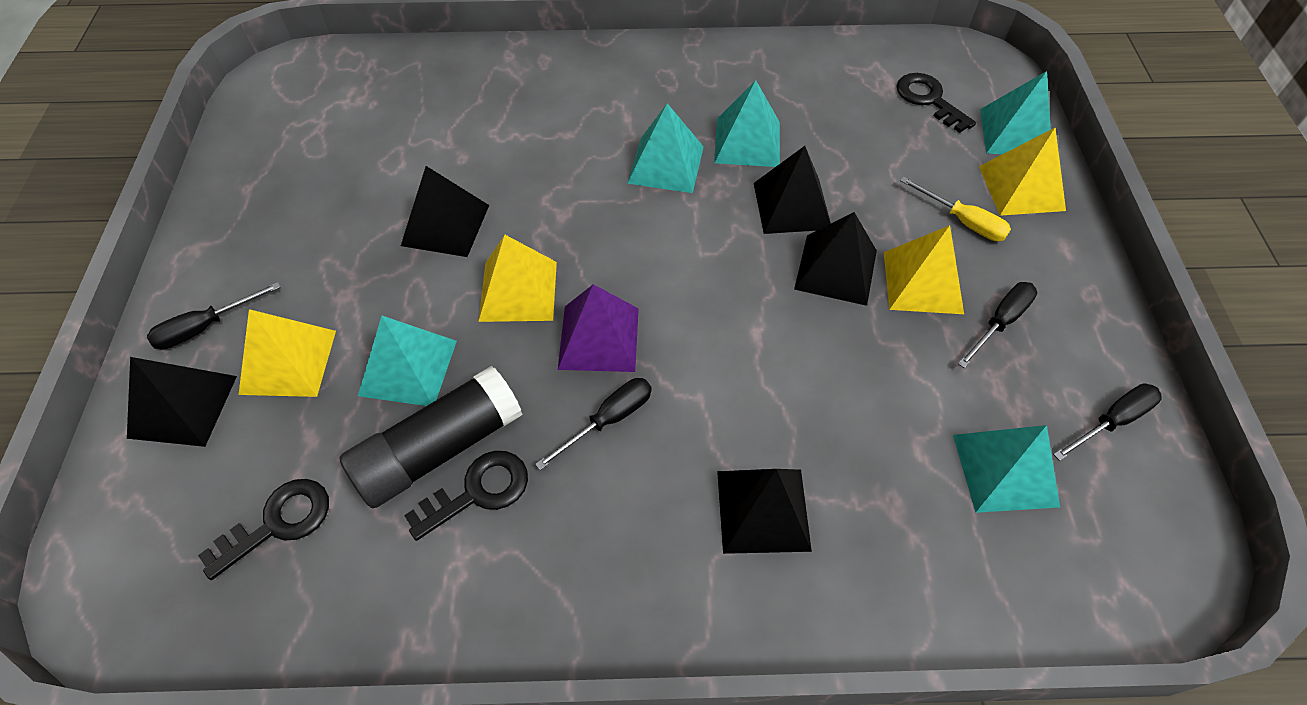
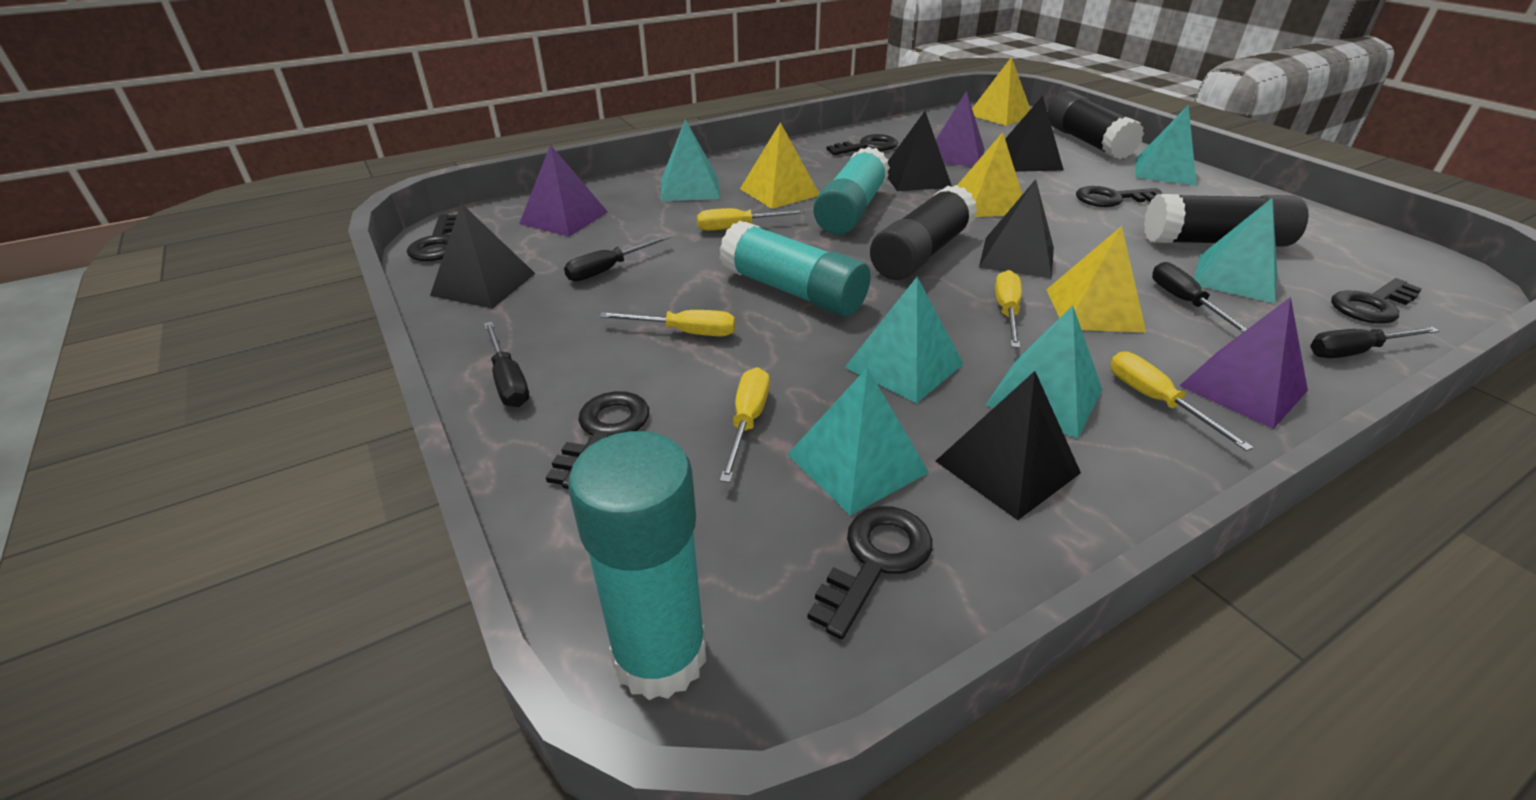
black glue stick: 1 -> 3
black key: 3 -> 6
purple pyramid: 1 -> 3
turquoise glue stick: 0 -> 3
turquoise pyramid: 5 -> 6
yellow screwdriver: 1 -> 5

